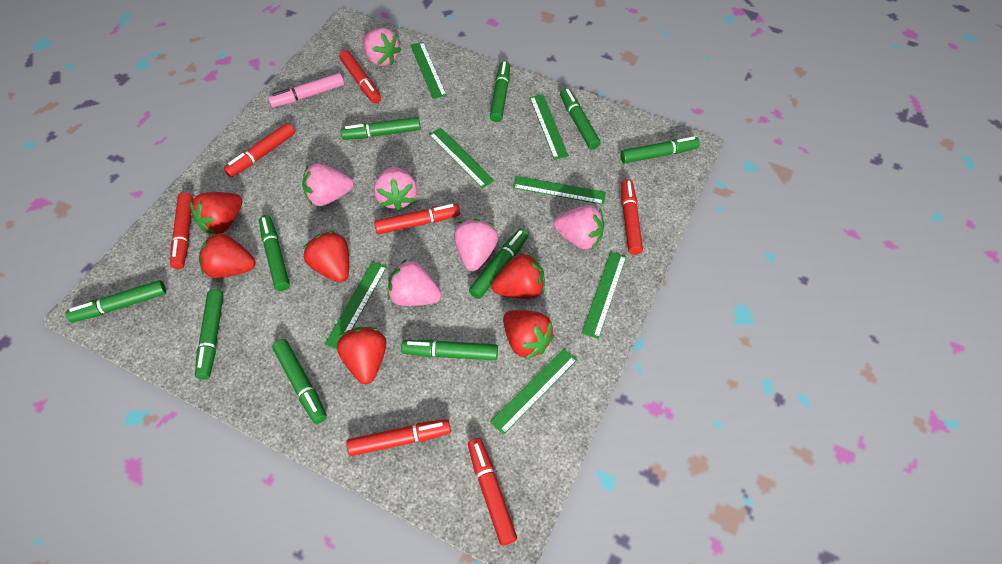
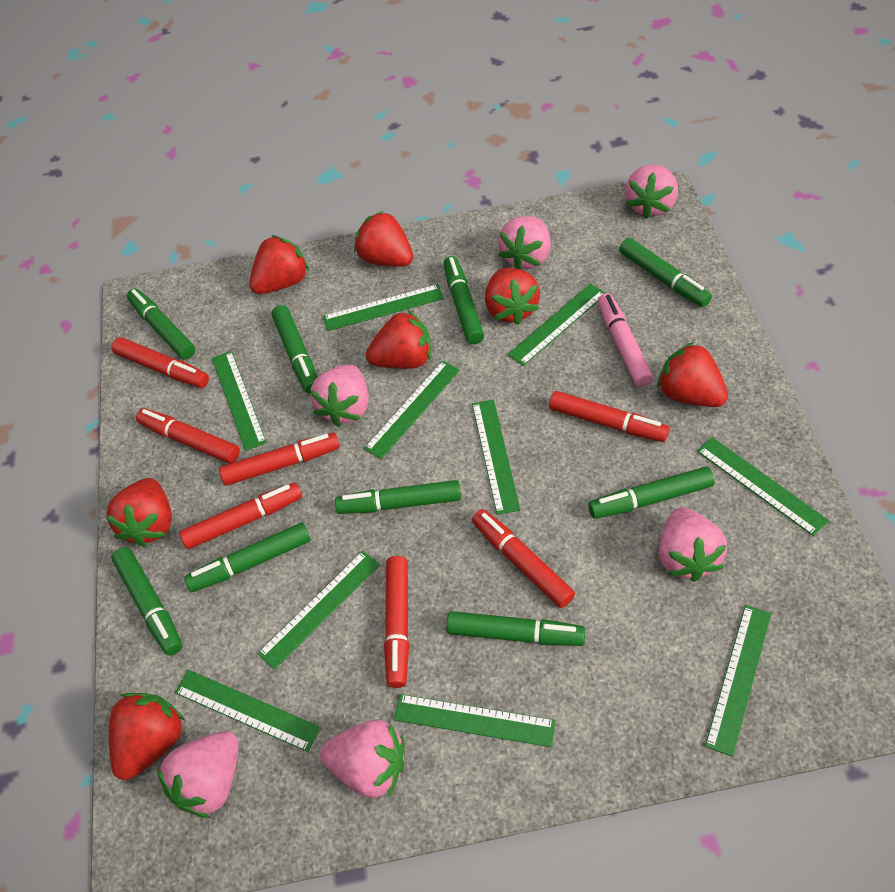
green marker: 10 -> 9
green ruler: 7 -> 10
red strawberry: 6 -> 7

